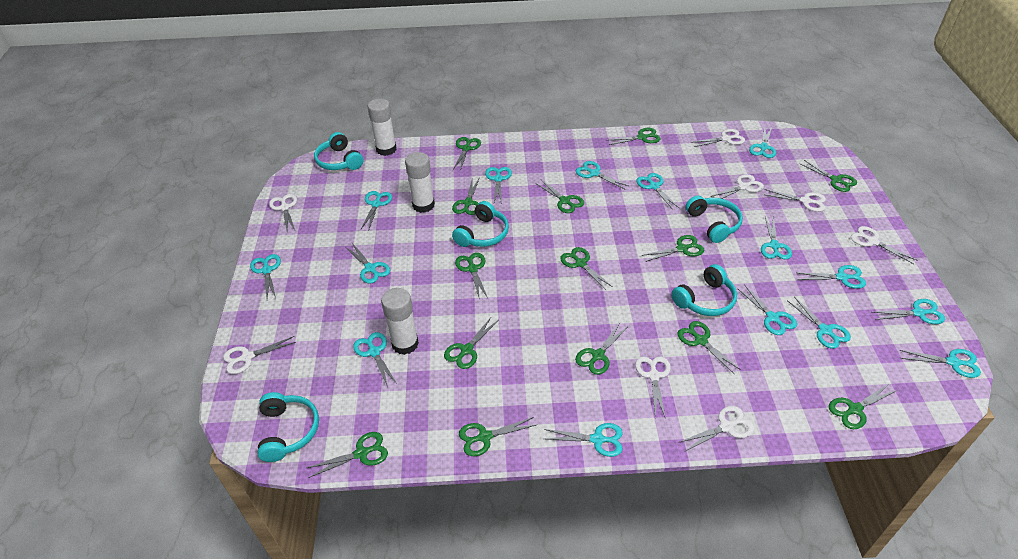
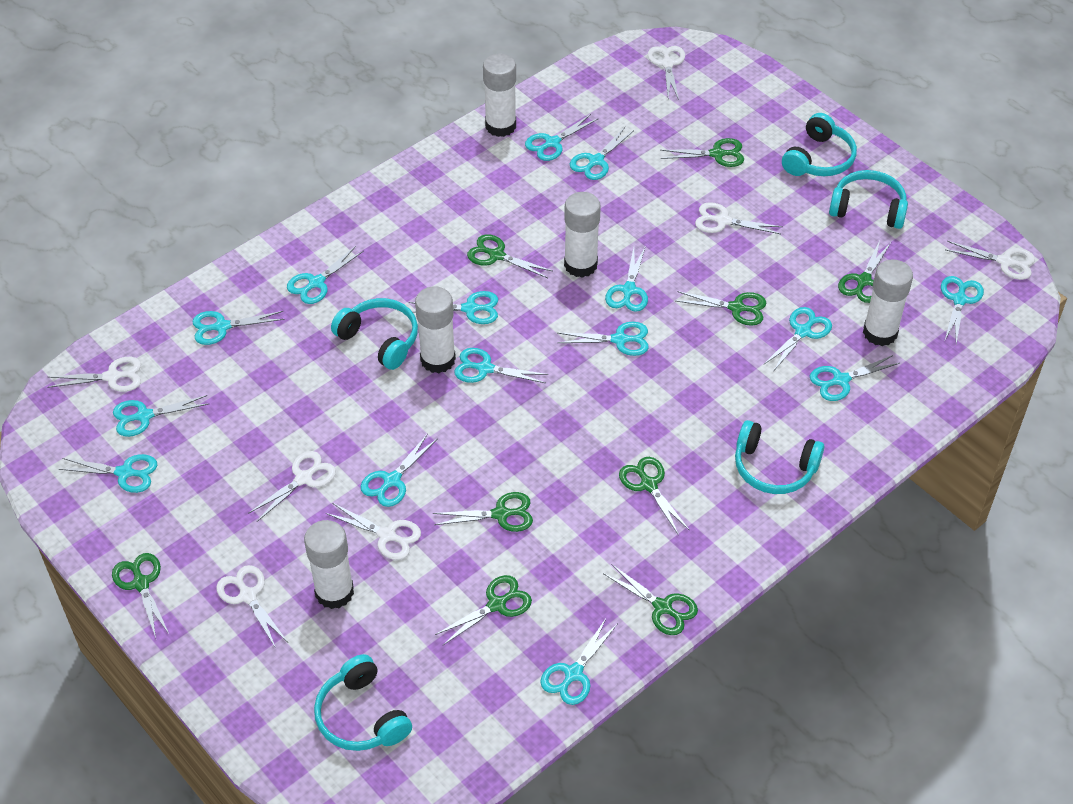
green scissors: 14 -> 9
white glue stick: 3 -> 5
white scissors: 8 -> 7

